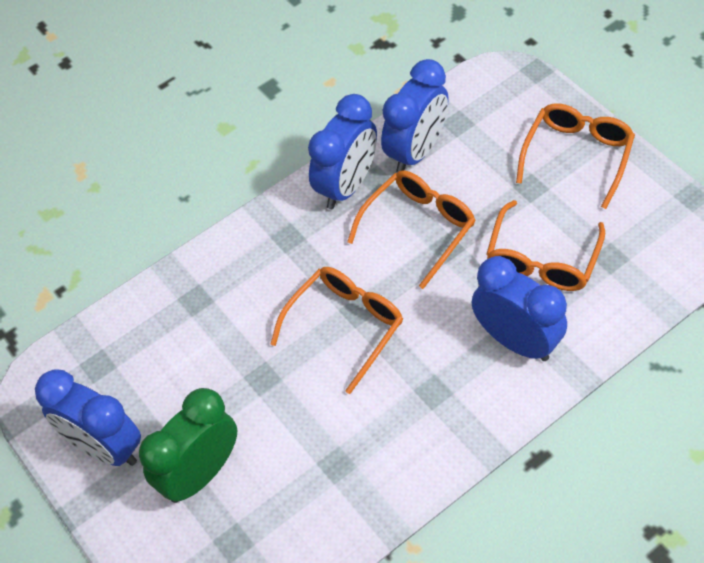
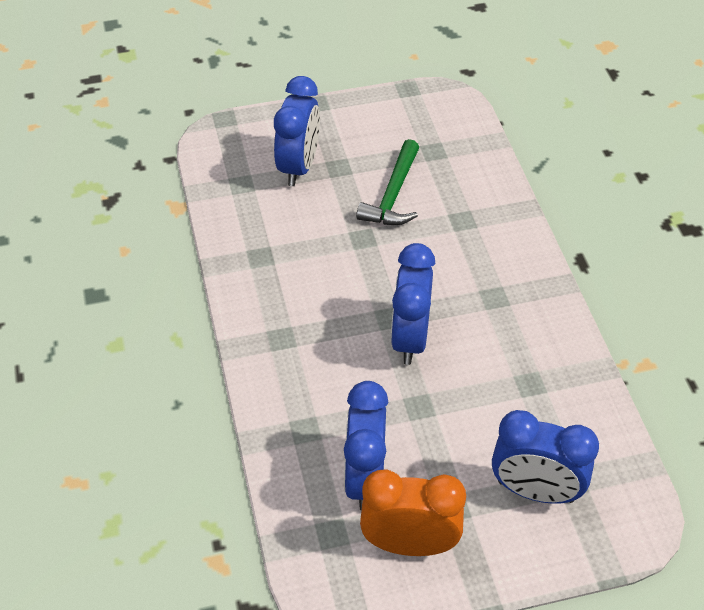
green clock: 1 -> 0
green hammer: 0 -> 1
orange clock: 0 -> 1
orange glasses: 4 -> 0

